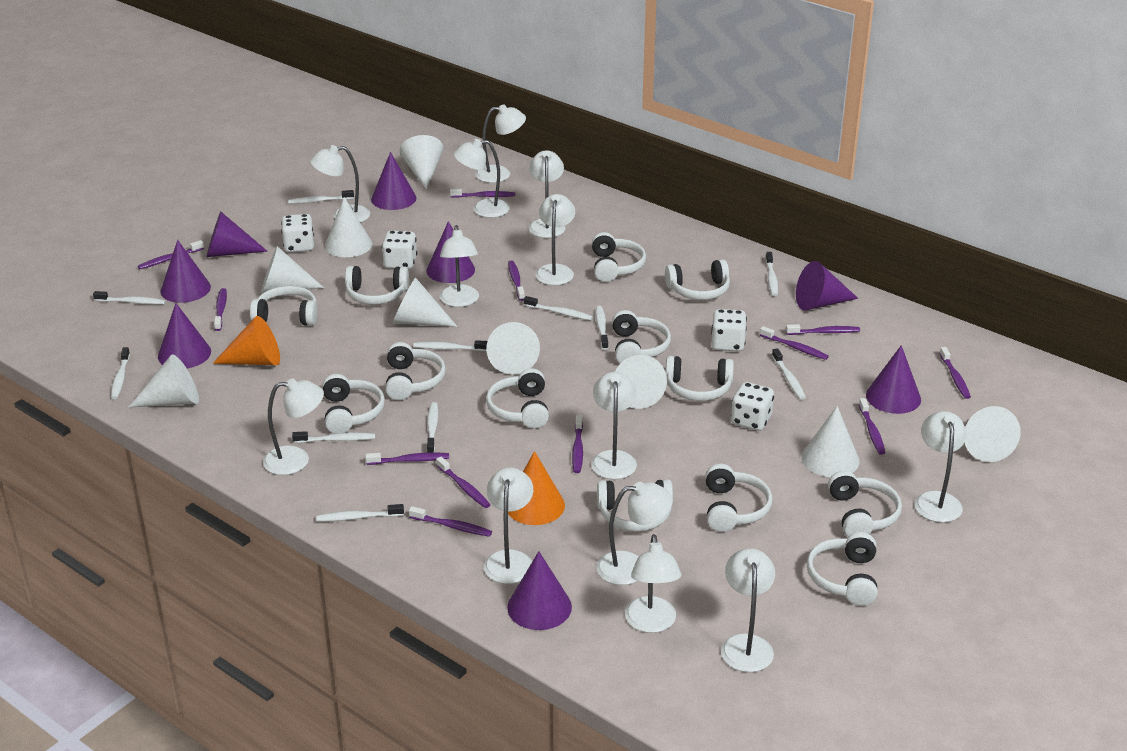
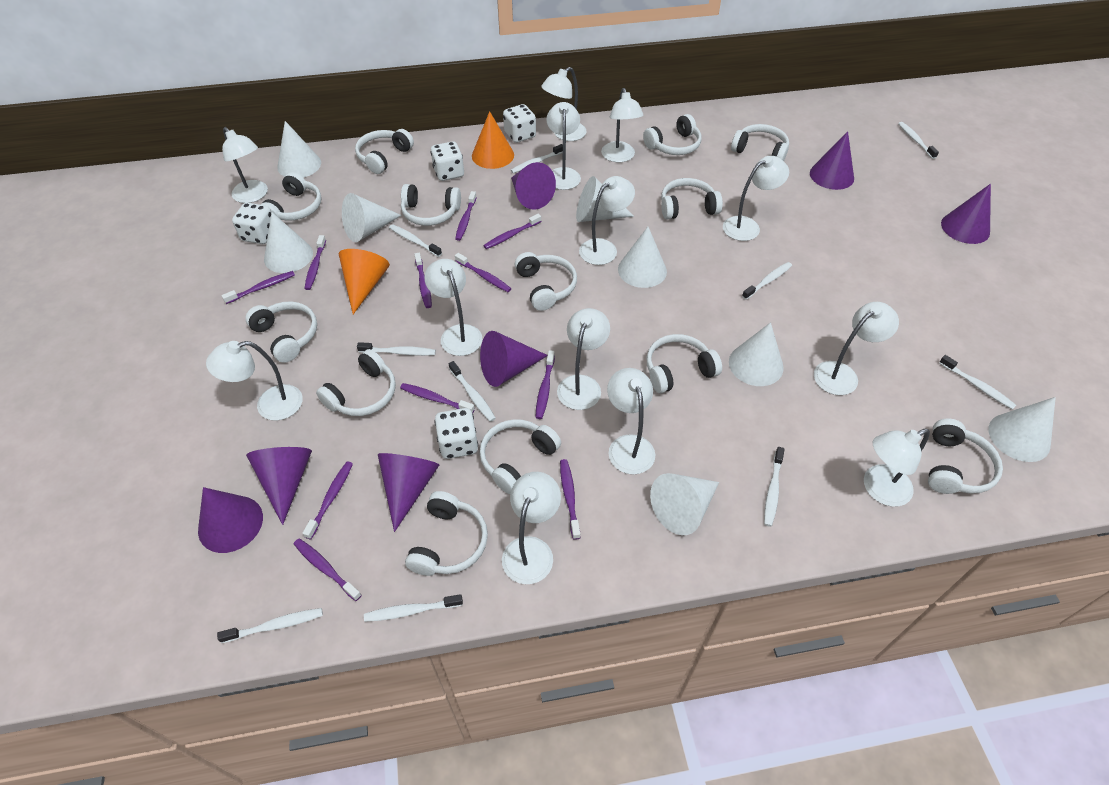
purple cone: 8 -> 7
purple toothbrush: 12 -> 11
white cone: 9 -> 8
white toothbrush: 11 -> 10

